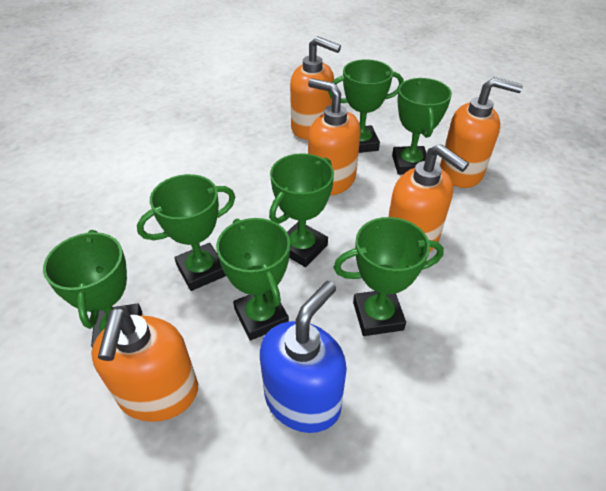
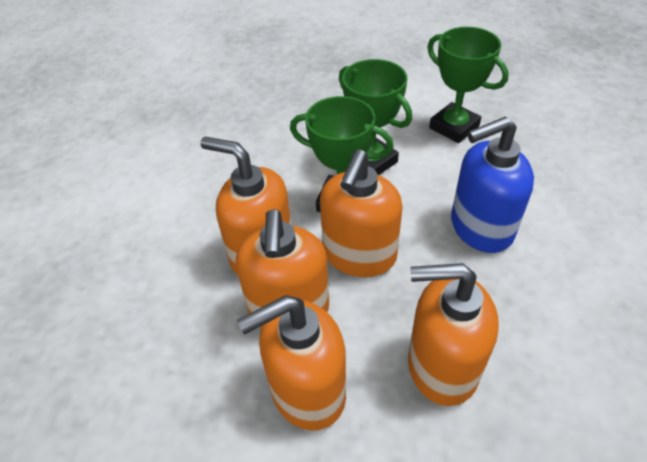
green trophy: 7 -> 3

